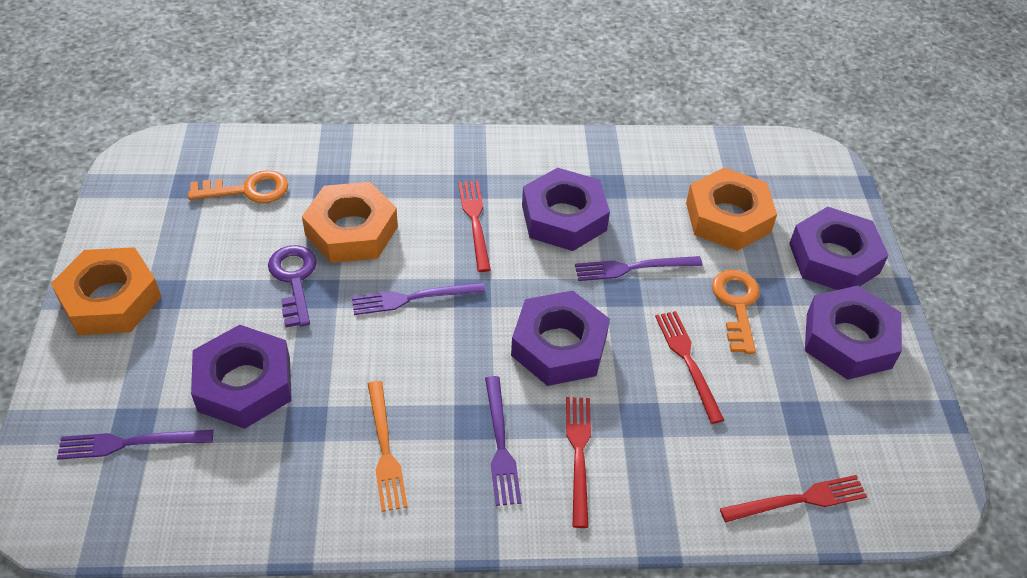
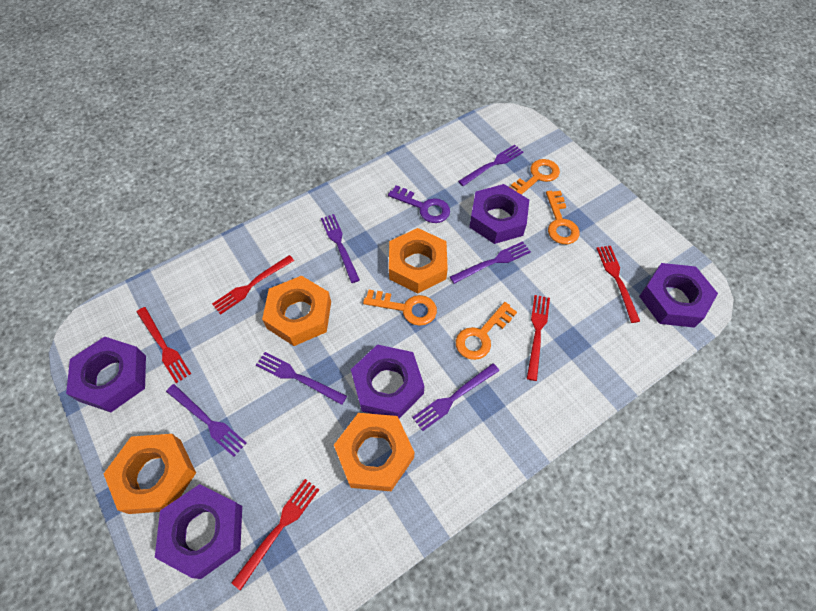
orange fork: 1 -> 0
orange key: 2 -> 4
orange nut: 3 -> 4
purple fork: 4 -> 6
red fork: 4 -> 5

